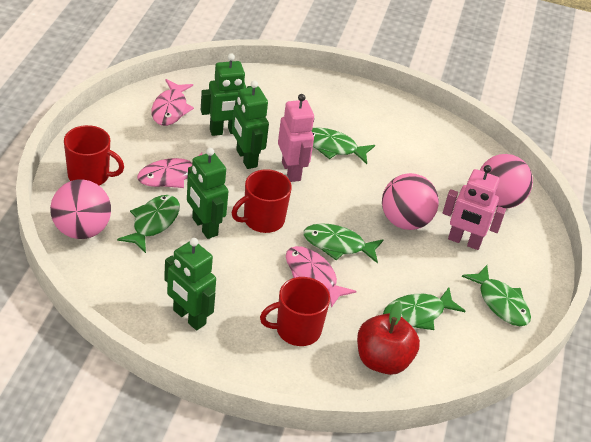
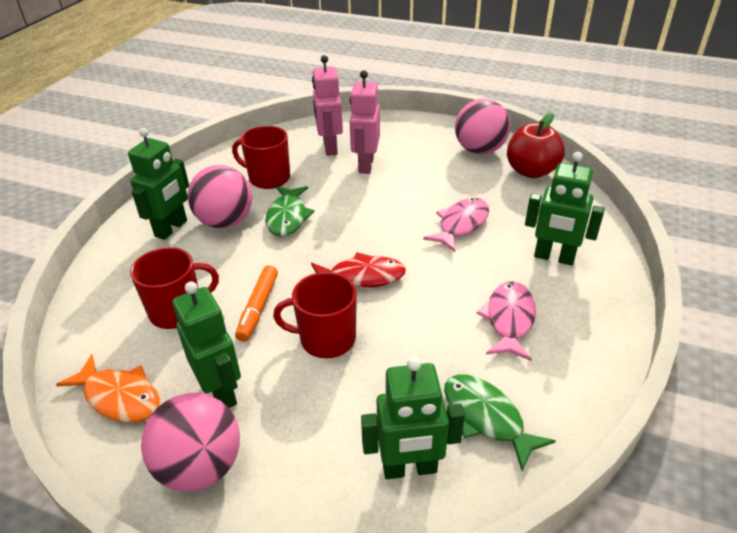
green fish: 5 -> 2
orange fish: 0 -> 1
orange marker: 0 -> 1
pink fish: 3 -> 2
red fish: 0 -> 1

